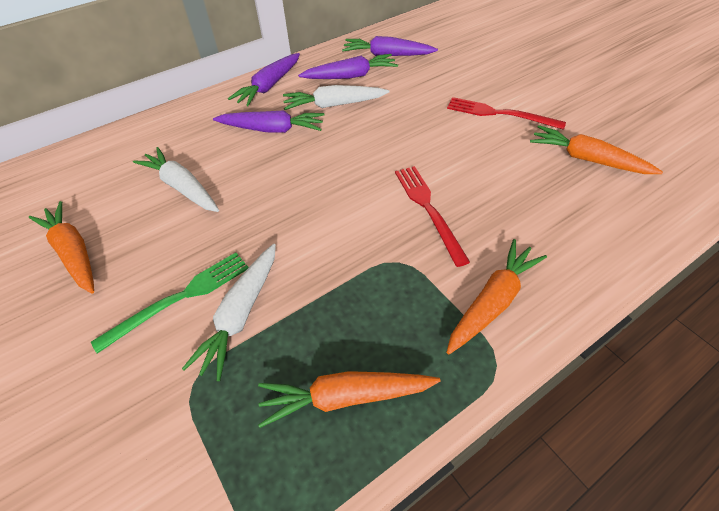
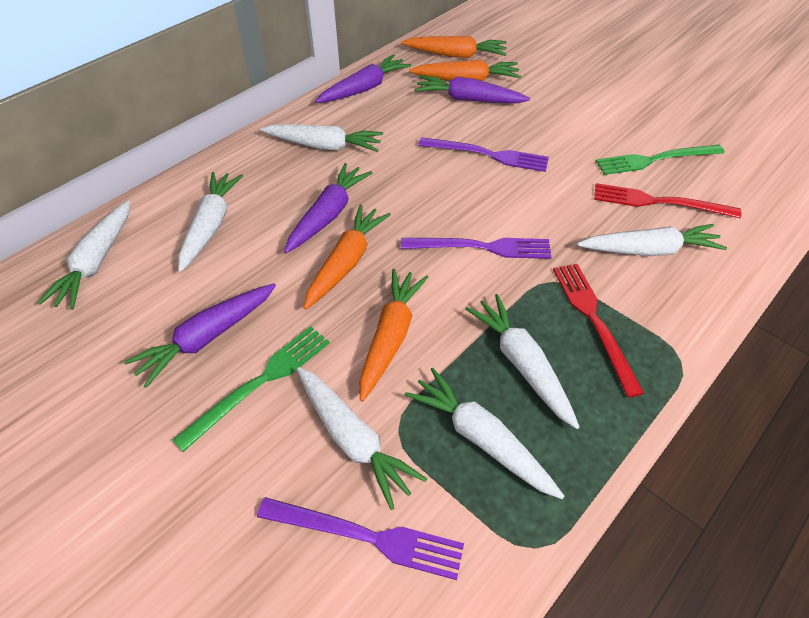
green fork: 1 -> 2
purple fork: 0 -> 3
white carrot: 3 -> 7

